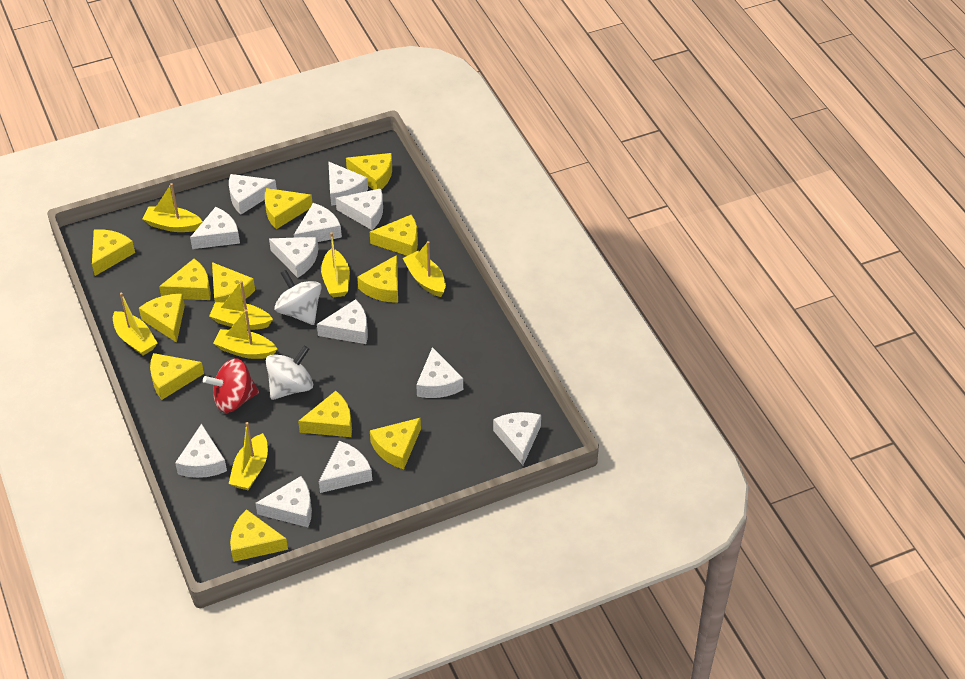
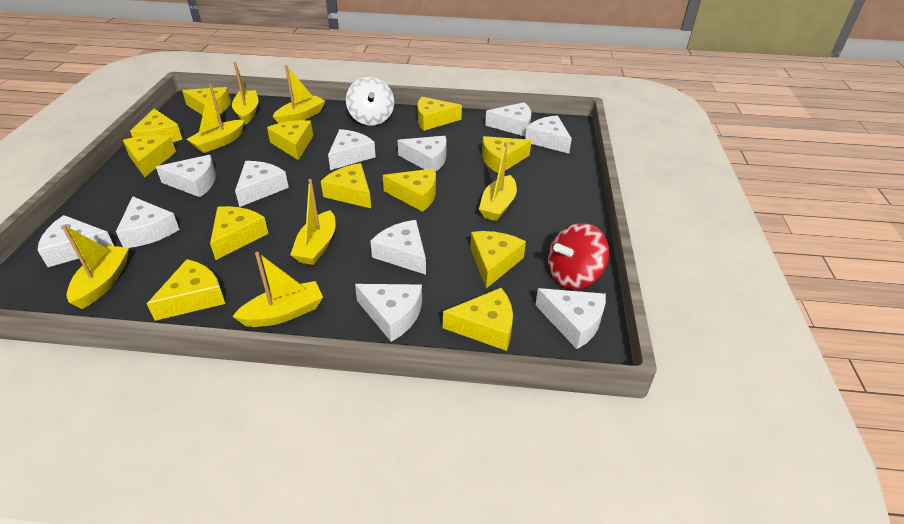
white cheese: 12 -> 11
white spinning top: 2 -> 1

